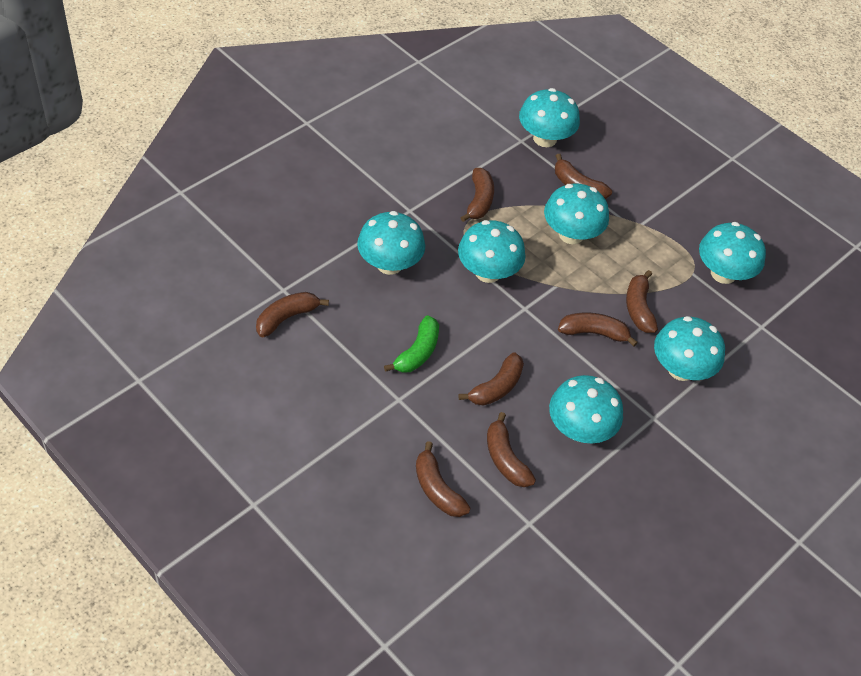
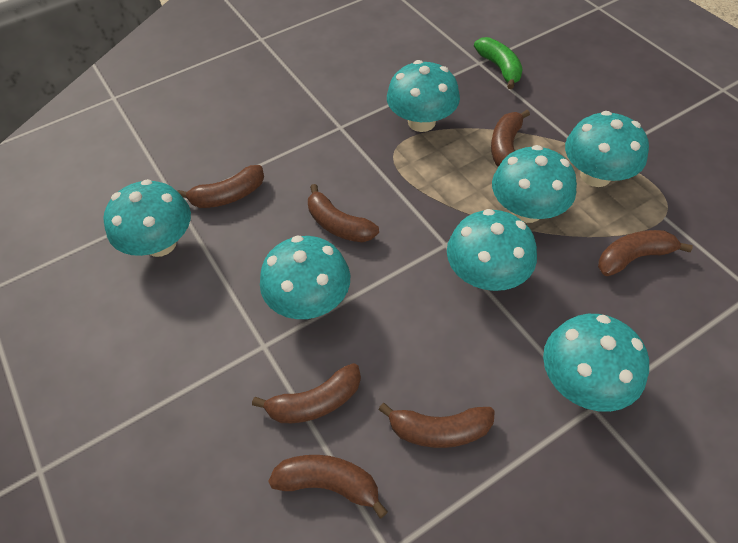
brown banana: 8 -> 7

